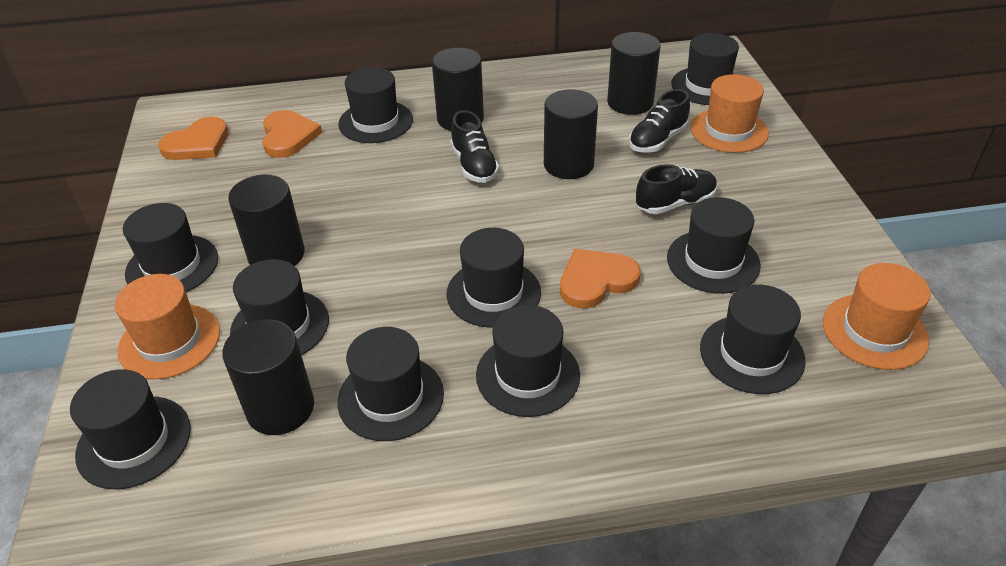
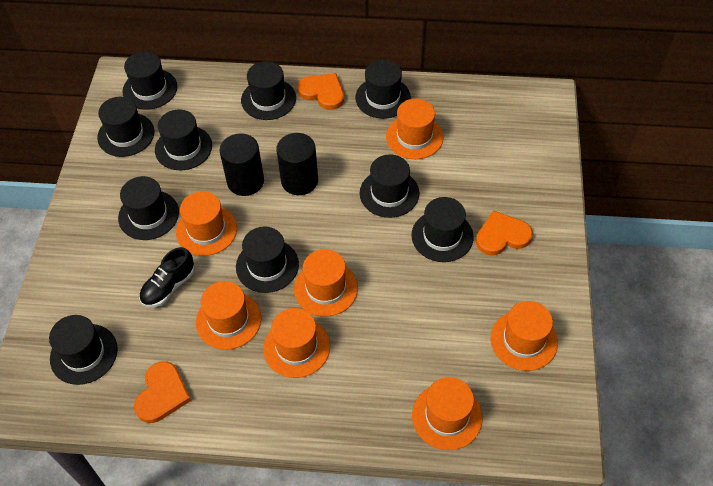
black cylinder: 5 -> 2
black shoe: 3 -> 1
orange hat: 3 -> 7

